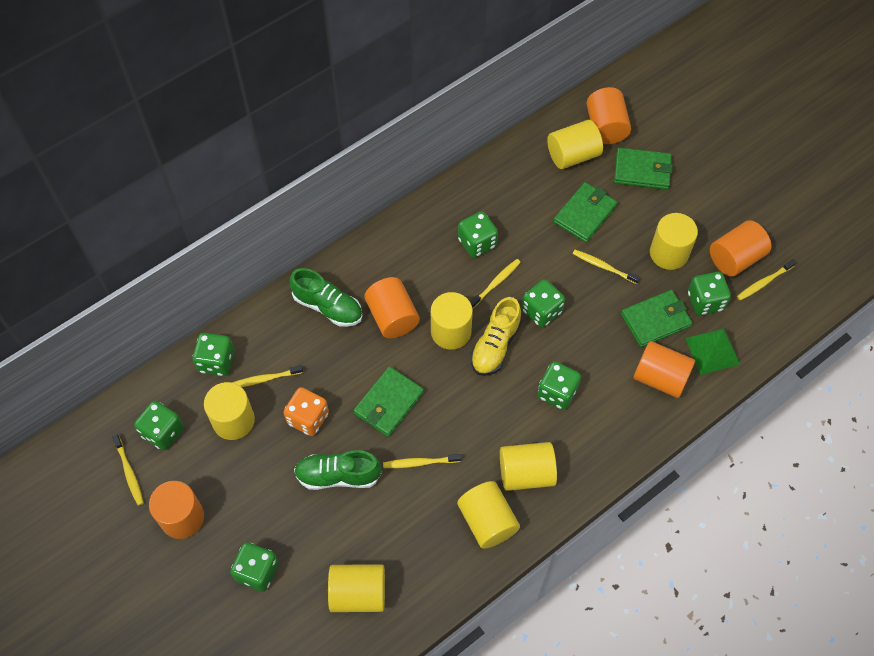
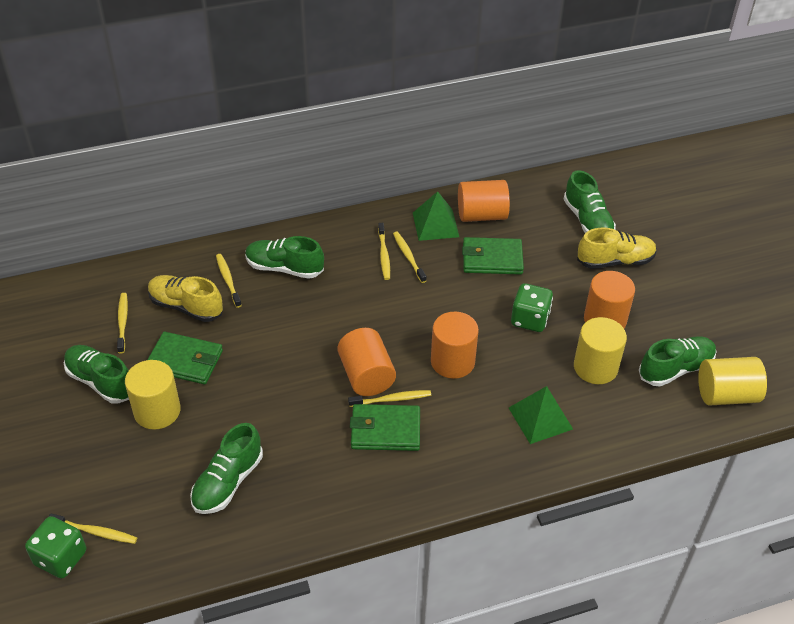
green dice: 7 -> 2
green pyramid: 1 -> 2
green shoe: 2 -> 5
green wallet: 4 -> 3
orange cylinder: 5 -> 4
orange dice: 1 -> 0
yellow cylinder: 7 -> 3
yellow shoe: 1 -> 2

